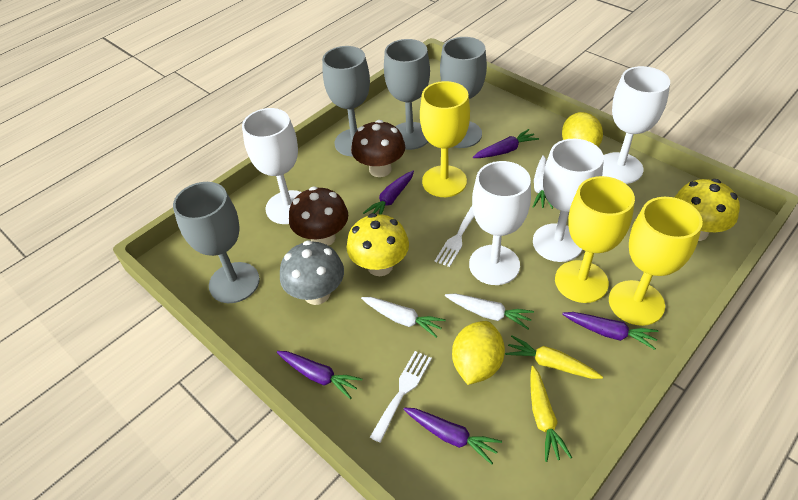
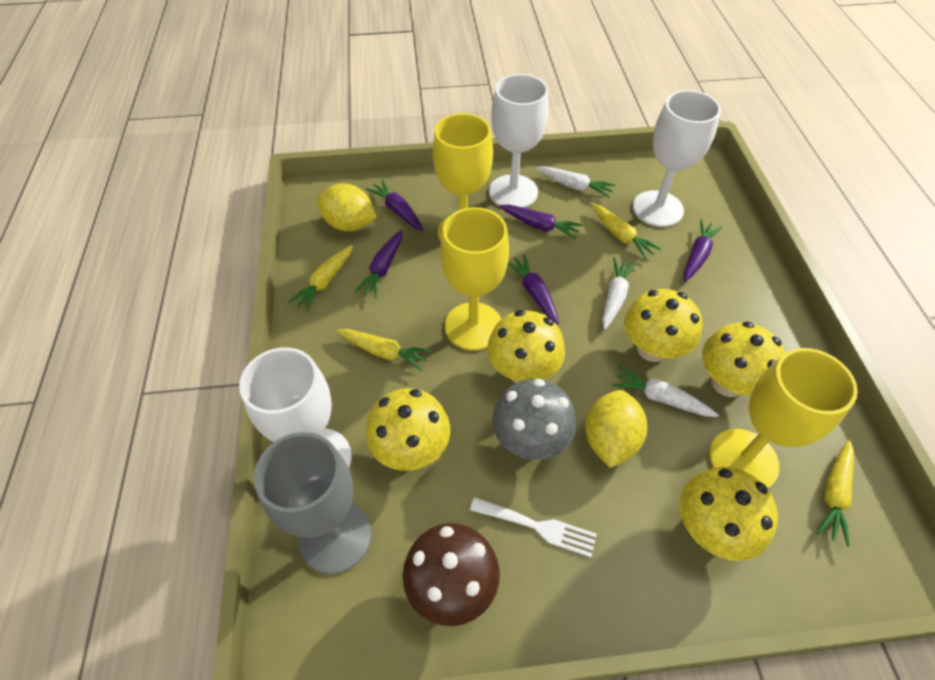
brown mushroom: 2 -> 1
grey goblet: 4 -> 1
white fork: 2 -> 1
white goblet: 4 -> 3
yellow carrot: 2 -> 4
yellow mushroom: 2 -> 5

